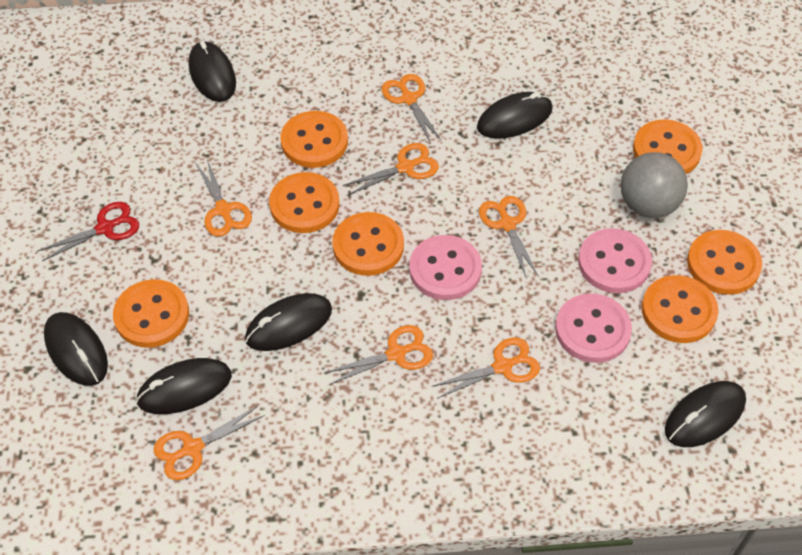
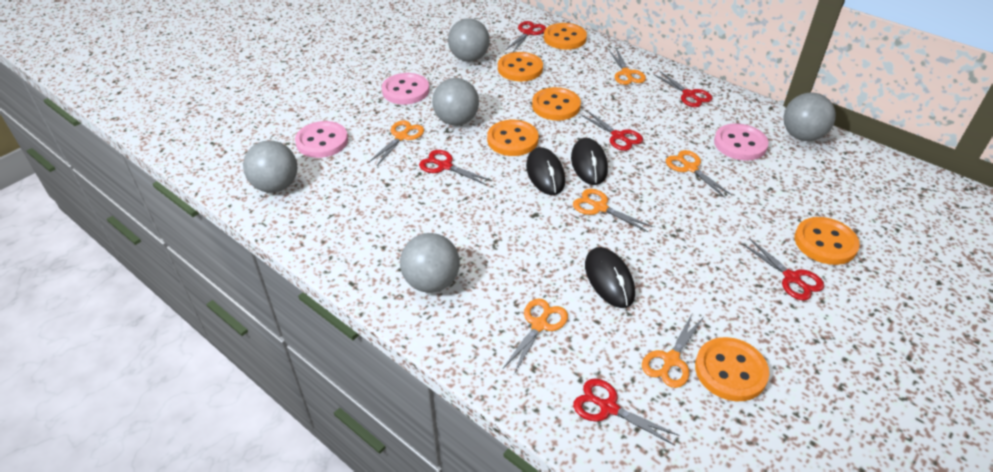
black mouse: 6 -> 3
grey ball: 1 -> 5
orange button: 7 -> 6
orange scissors: 7 -> 6
red scissors: 1 -> 6

